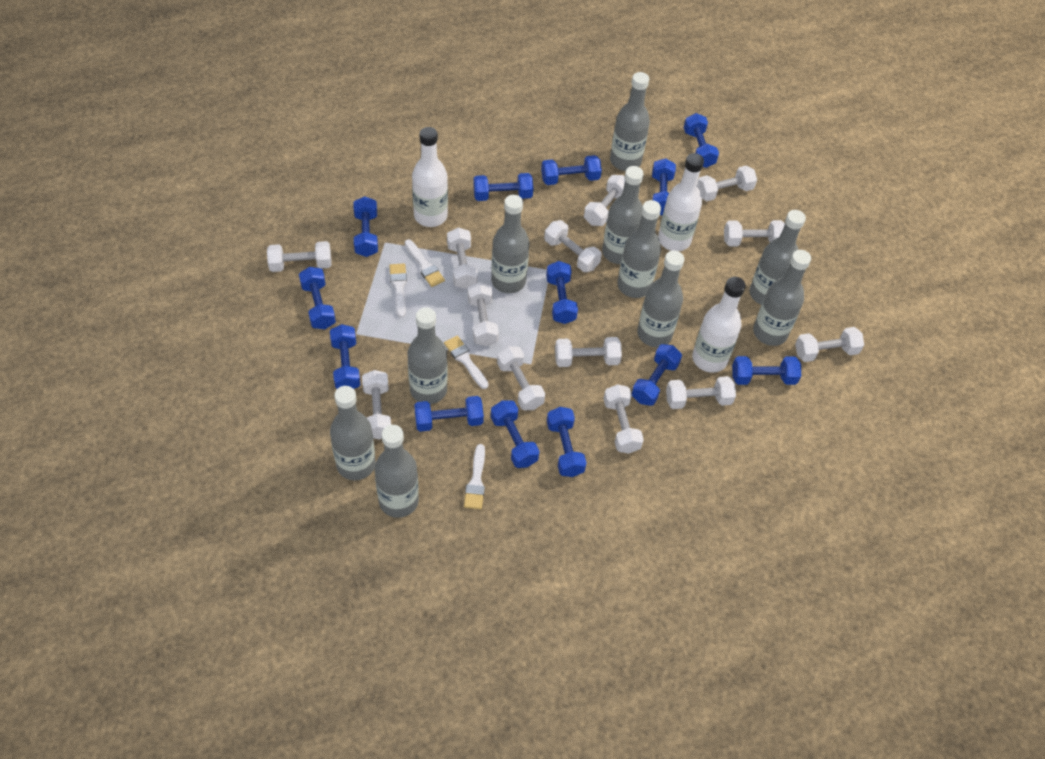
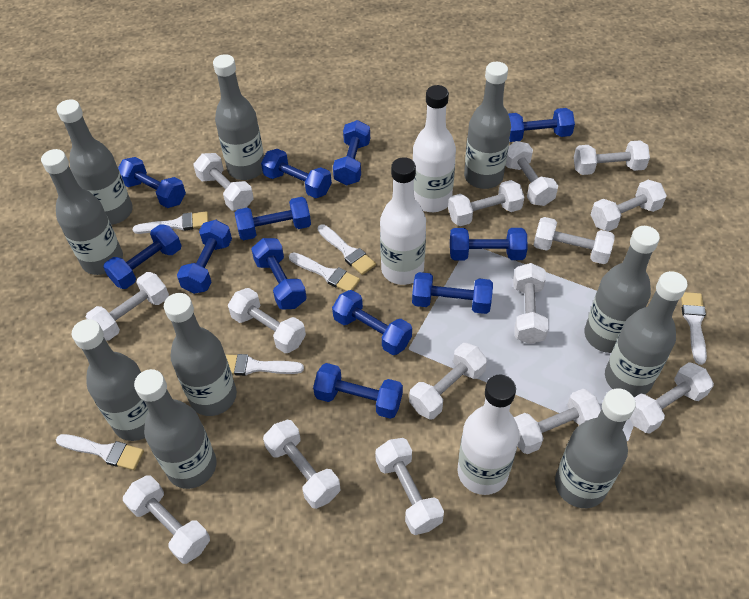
blue dumbbell: 13 -> 12
white brush: 4 -> 6
white dumbbell: 13 -> 15

